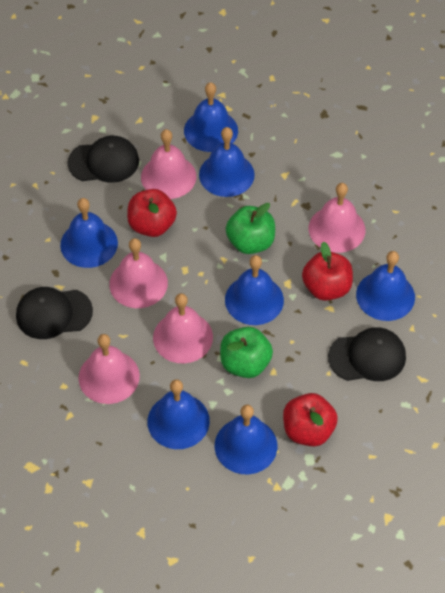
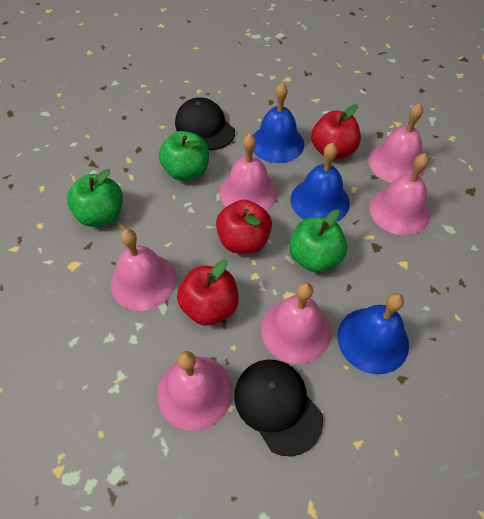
black cap: 3 -> 2
blue bell: 7 -> 3
green apple: 2 -> 3
pink bell: 5 -> 6

